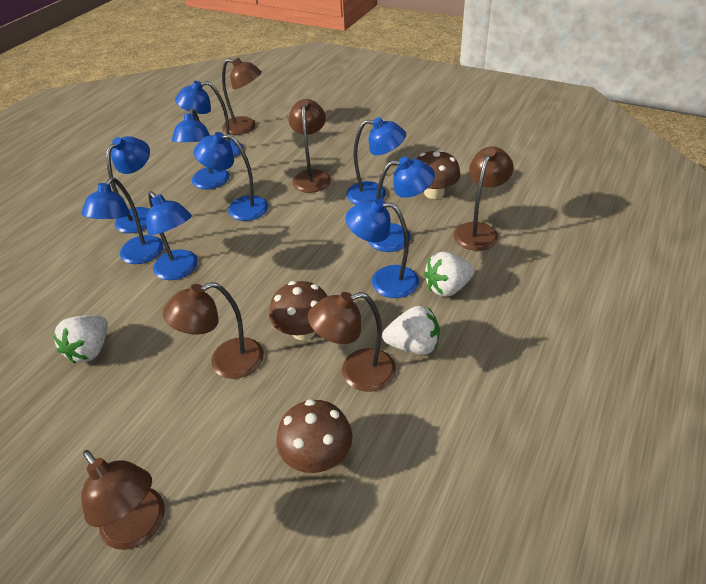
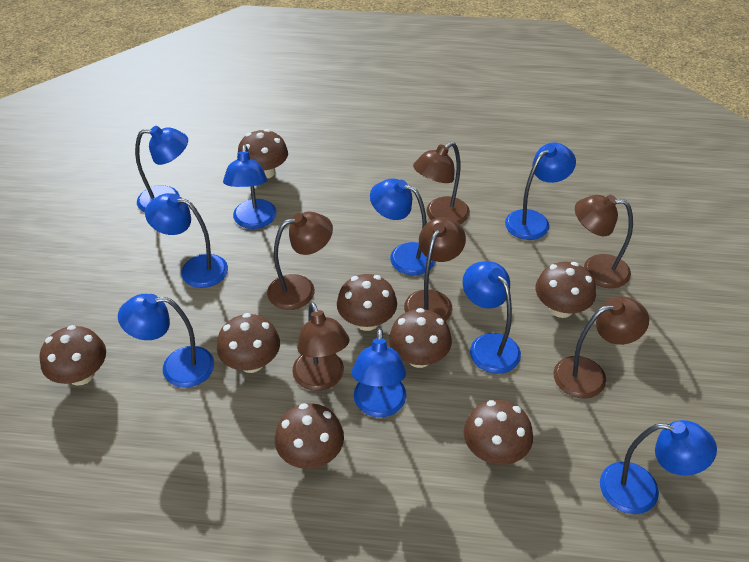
brown mushroom: 3 -> 8
white strawberry: 3 -> 0

